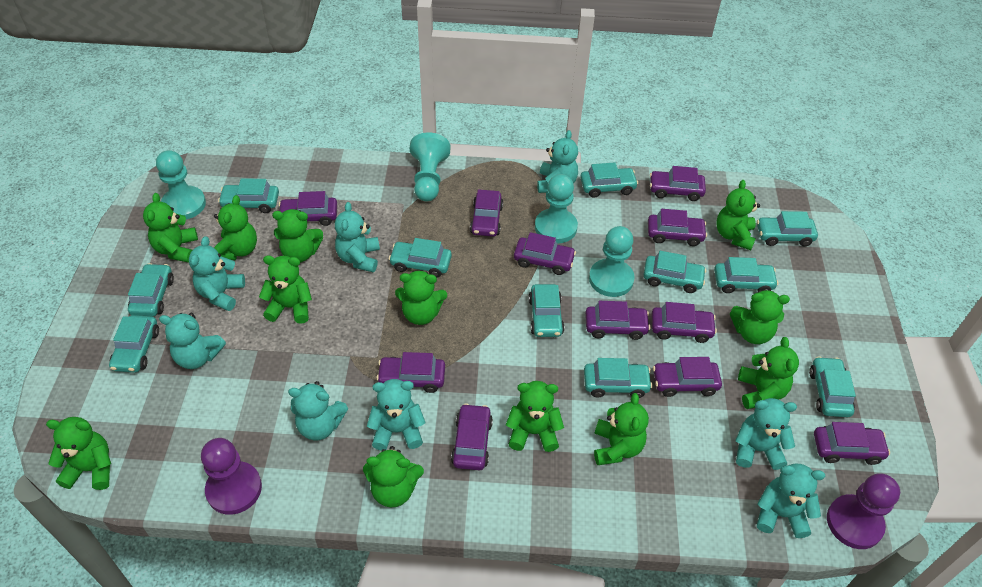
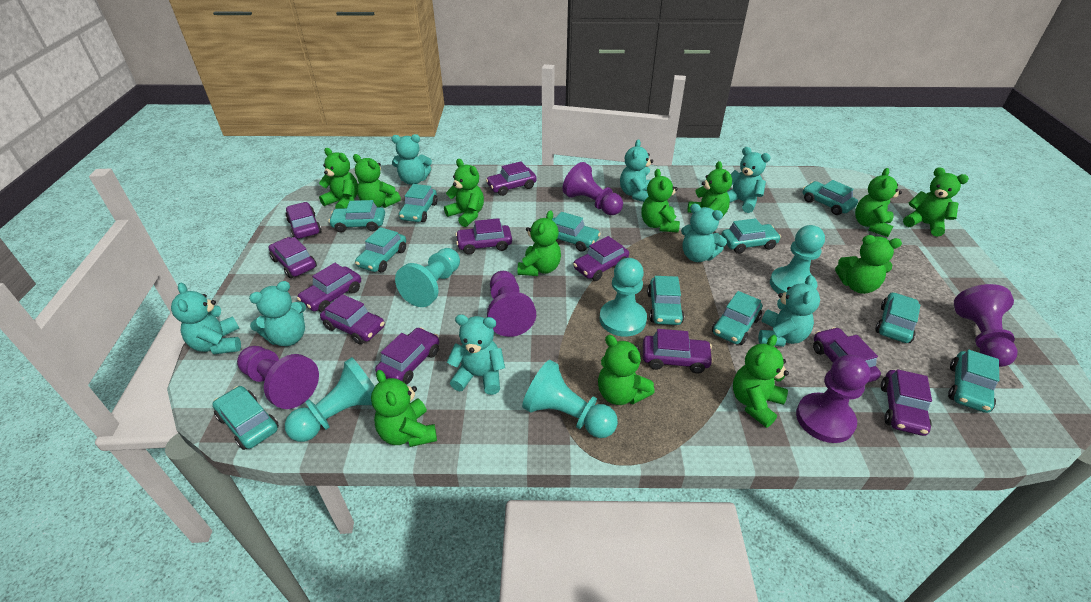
purple pawn: 2 -> 5
turquoise pawn: 4 -> 5

